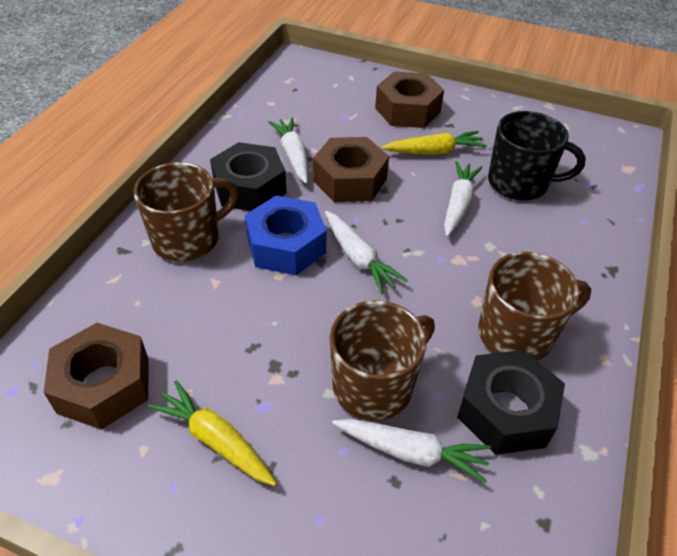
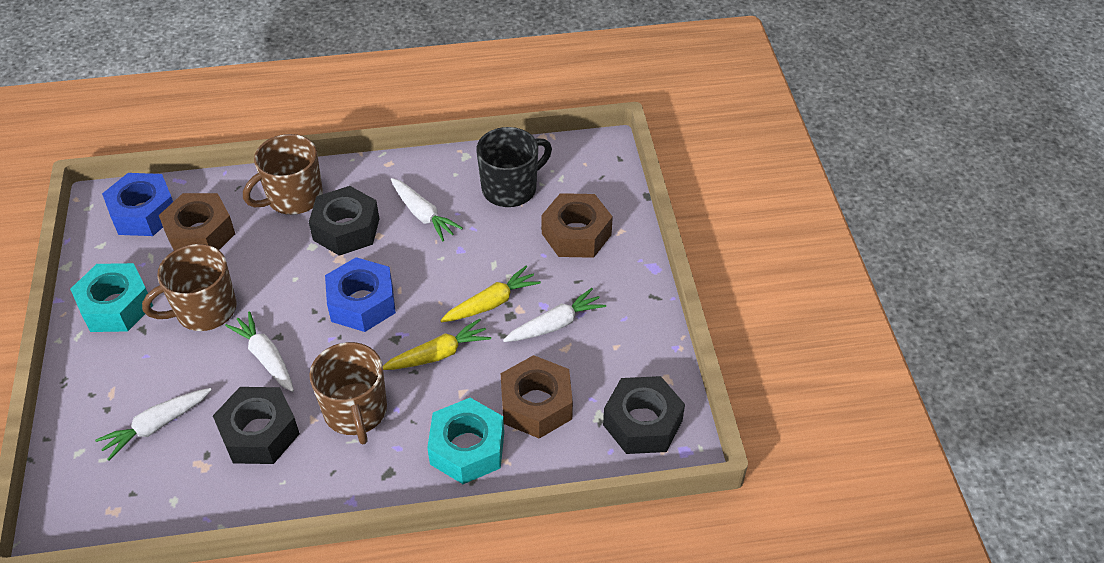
black nut: 2 -> 3
blue nut: 1 -> 2
turquoise nut: 0 -> 2

